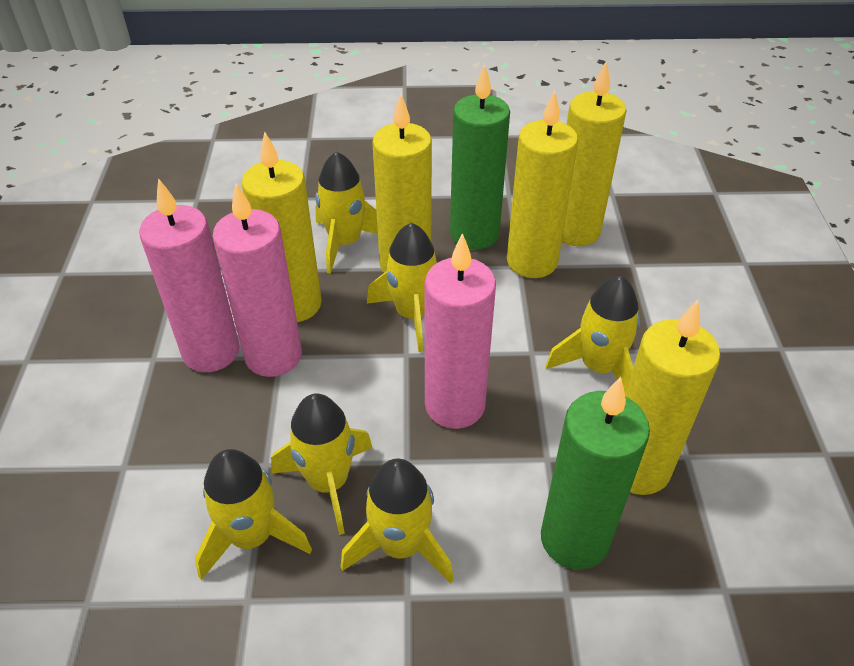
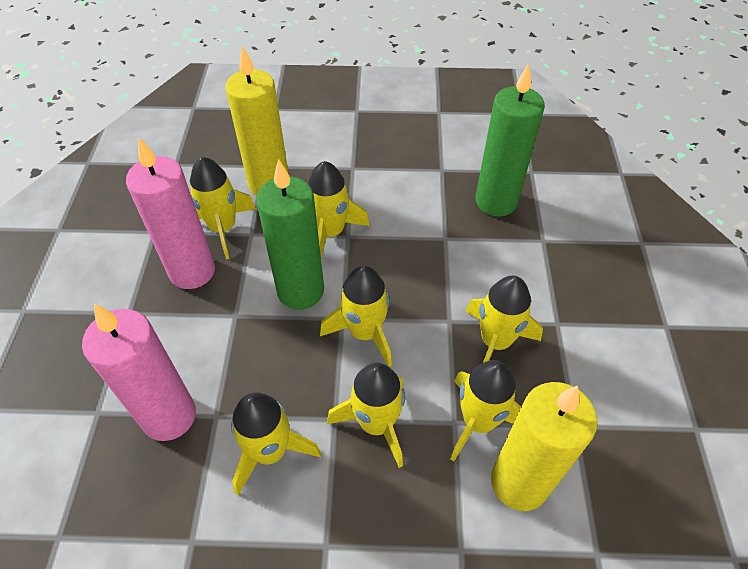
pink candle: 3 -> 2
yellow candle: 5 -> 2
yellow rocket: 6 -> 7

